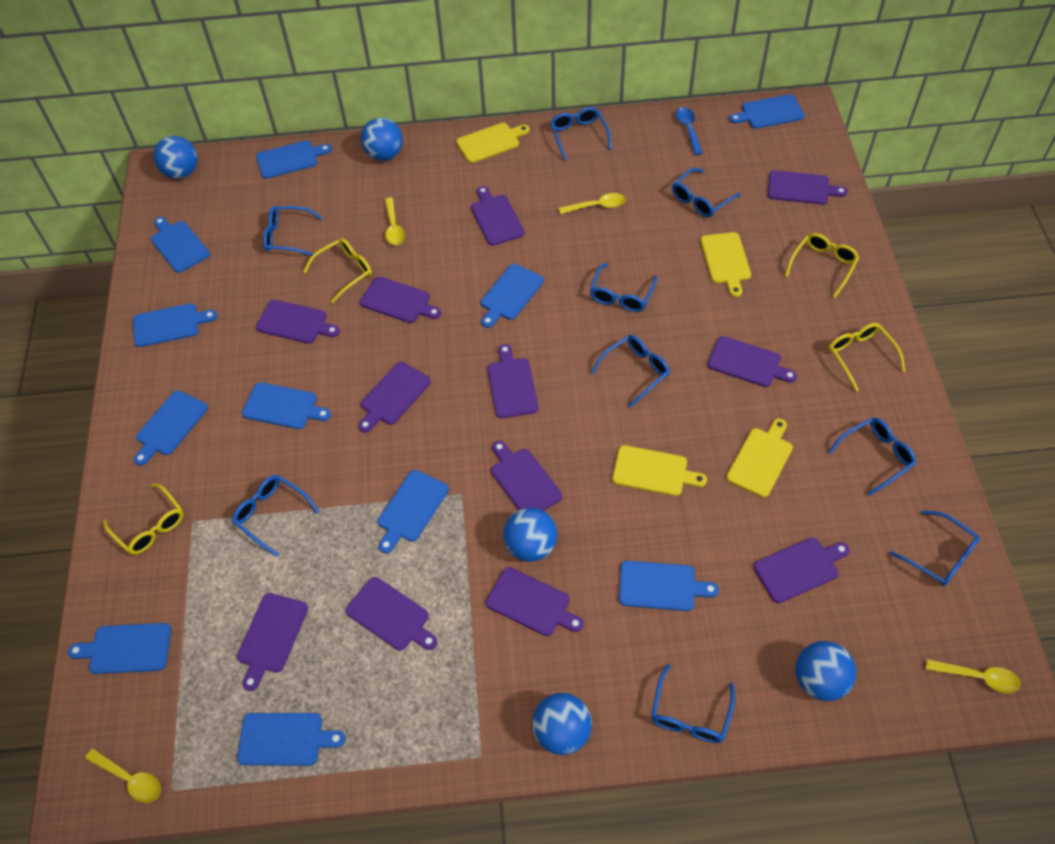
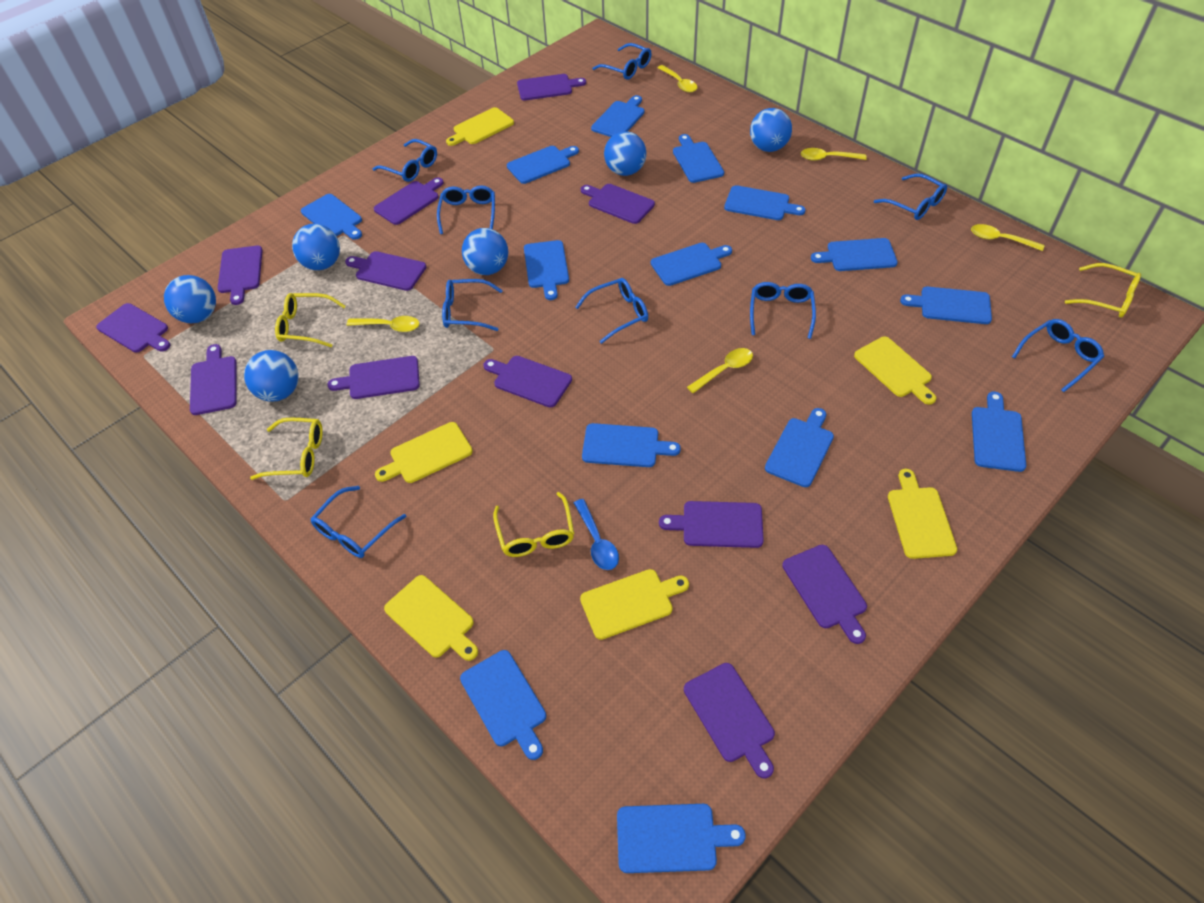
blue ball: 5 -> 6
blue cutting board: 11 -> 14
yellow cutting board: 4 -> 6
yellow spoon: 4 -> 5

